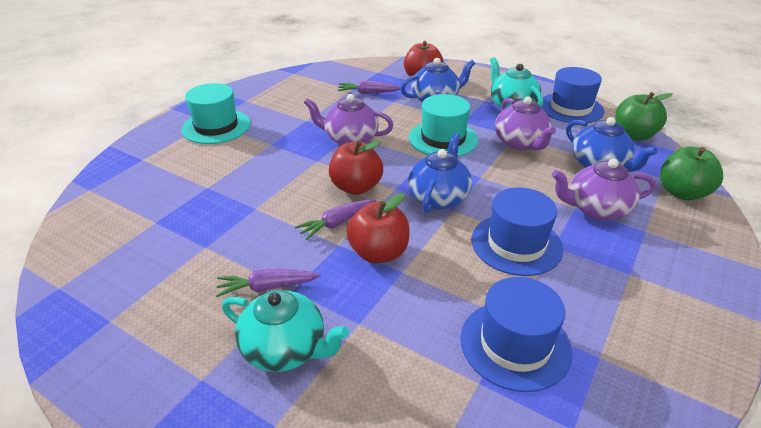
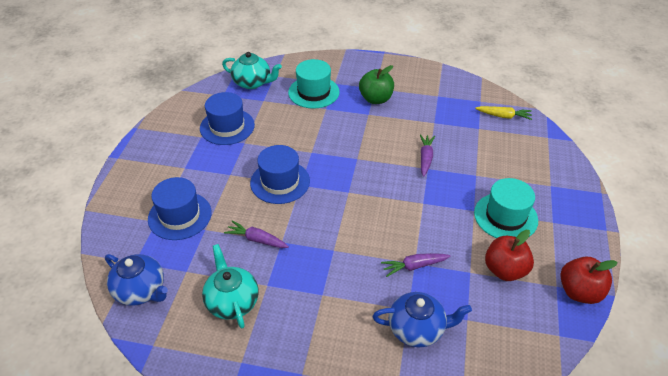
blue teapot: 3 -> 2
green apple: 2 -> 1
purple teapot: 3 -> 0
red apple: 3 -> 2
yellow carrot: 0 -> 1

